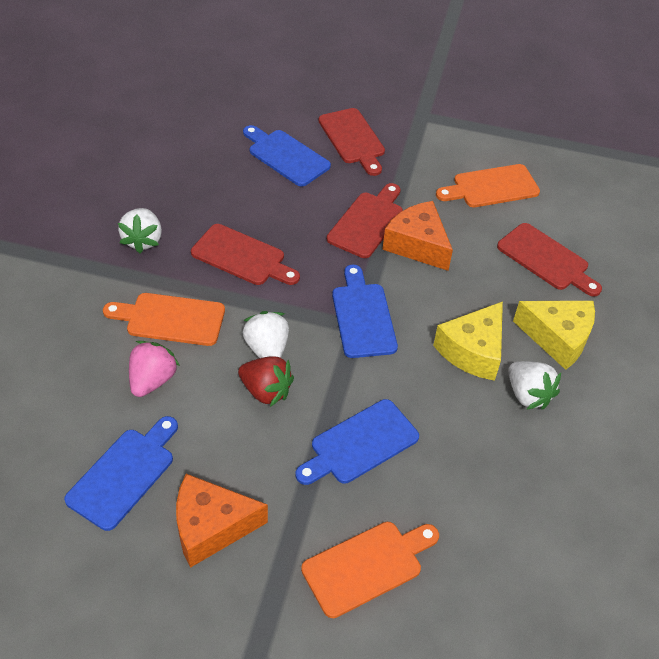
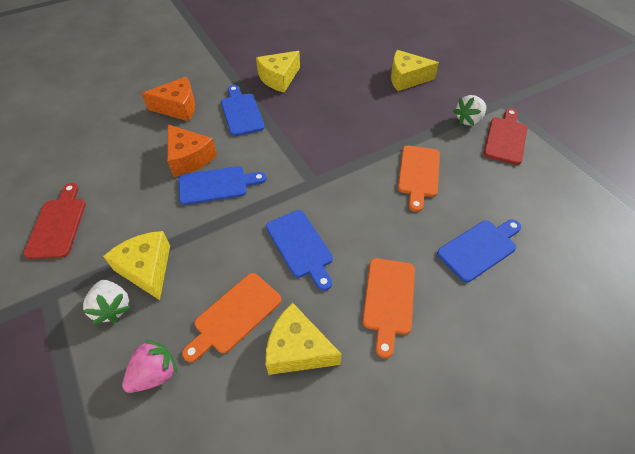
red cutting board: 4 -> 2
red strawberry: 1 -> 0
white strawberry: 3 -> 2
yellow cheese: 2 -> 4

